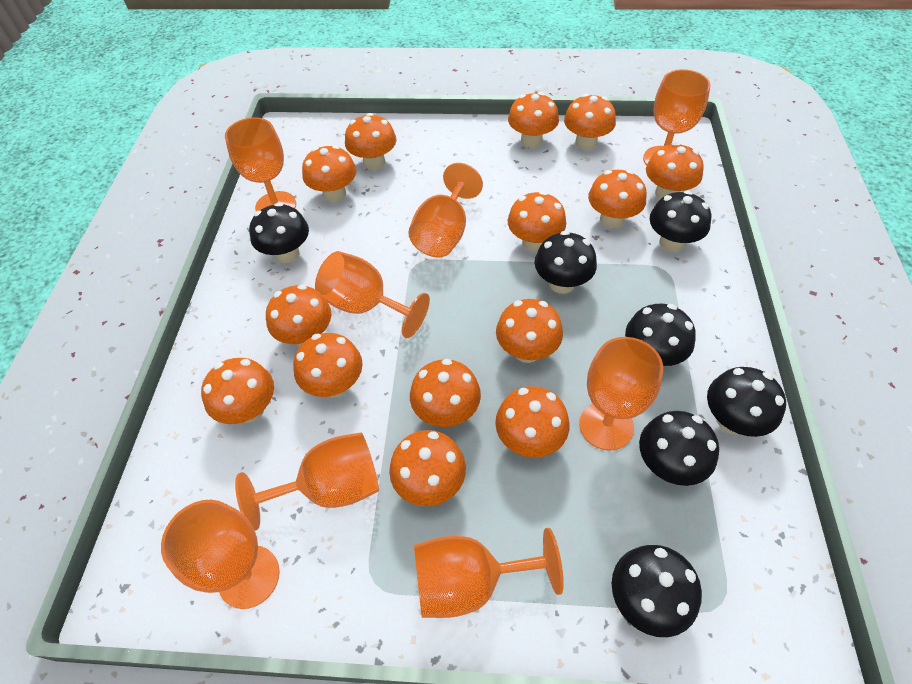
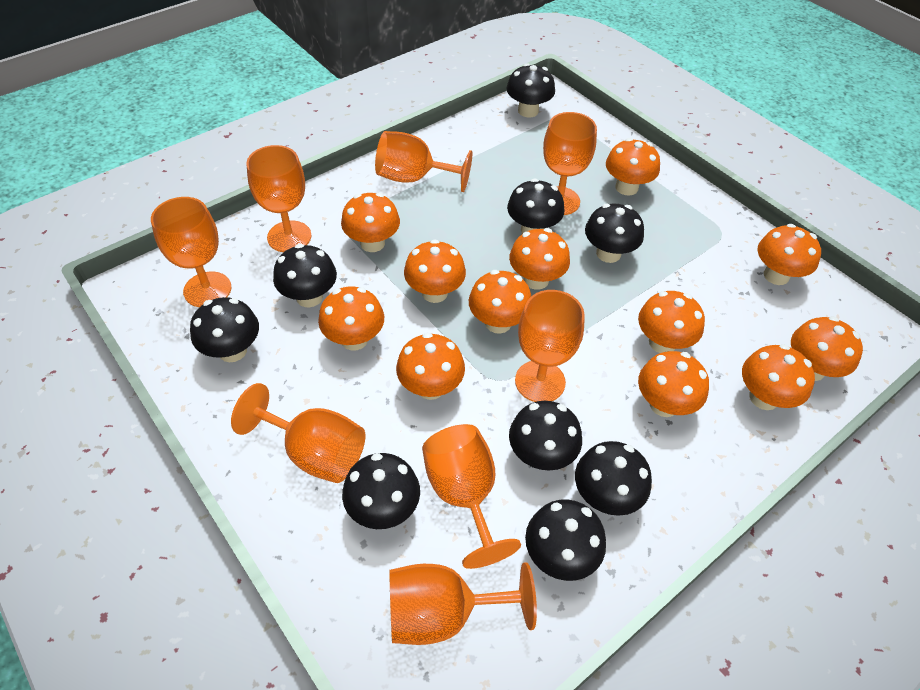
black mushroom: 7 -> 9
orange mushroom: 14 -> 12

